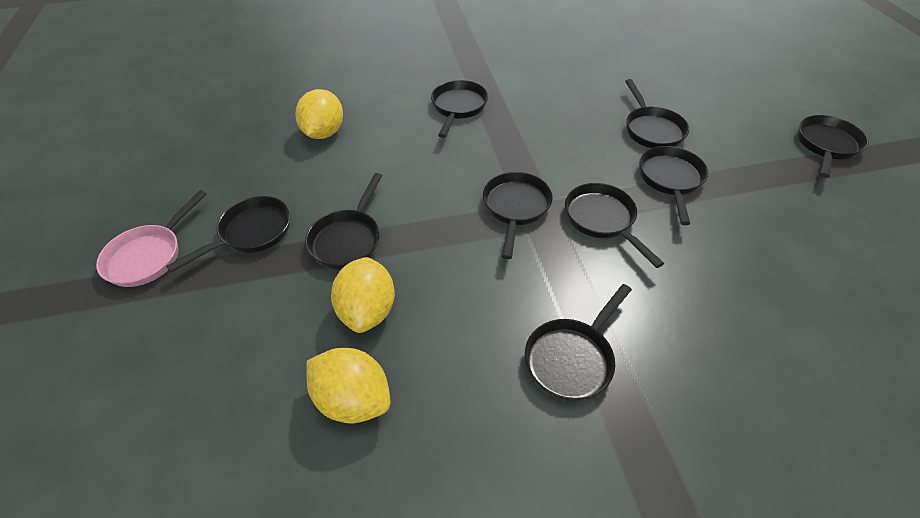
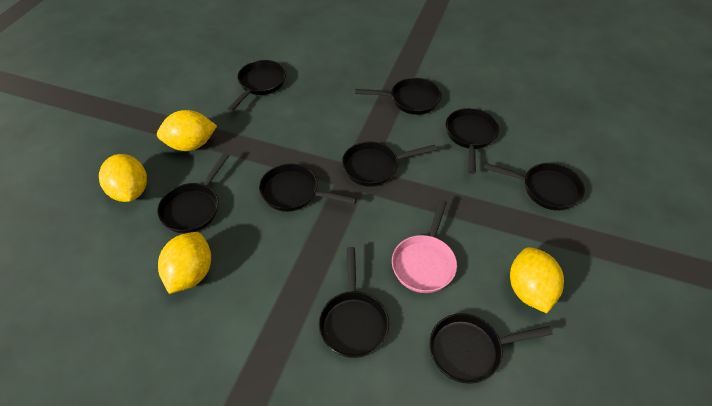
yellow lemon: 3 -> 4

